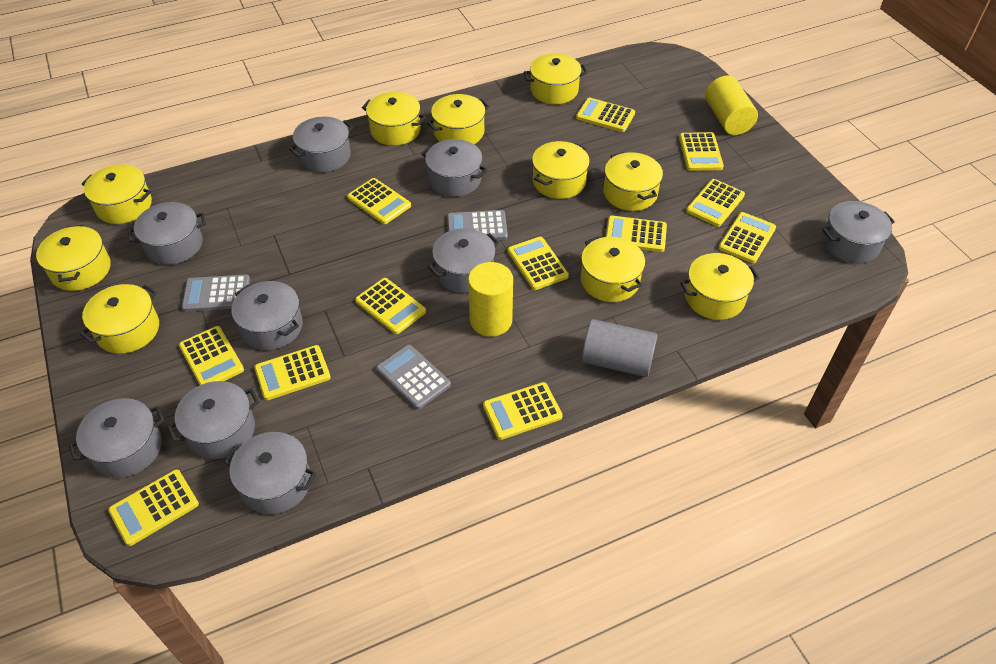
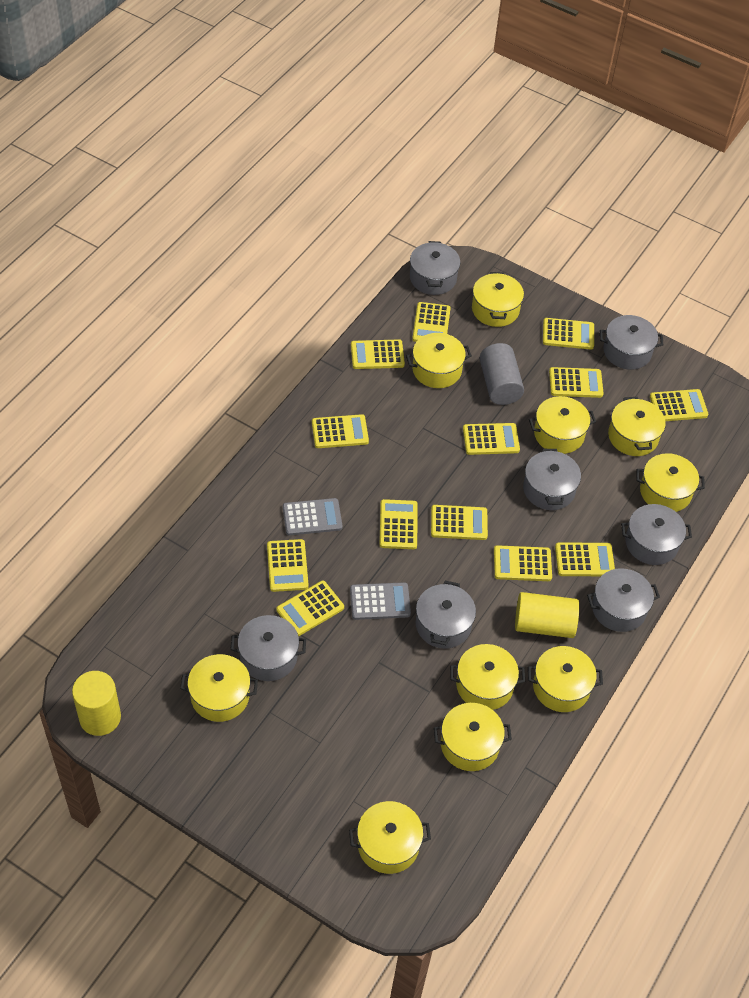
grey calculator: 3 -> 2
grey pot: 9 -> 7
yellow calculator: 12 -> 13

